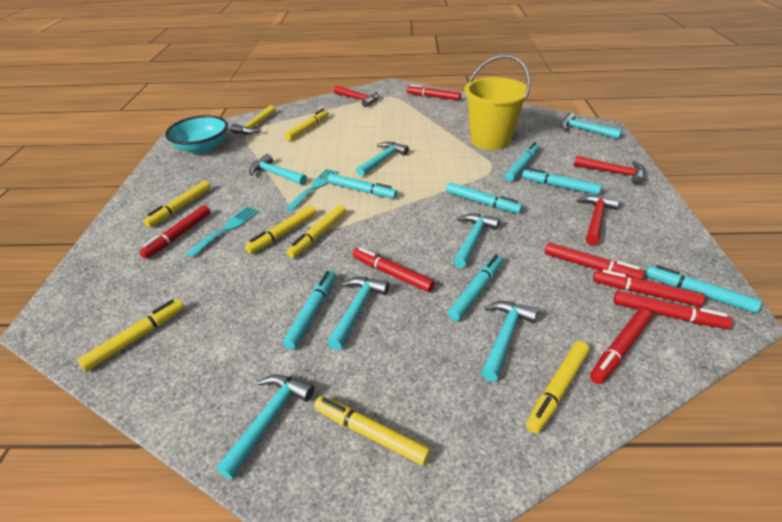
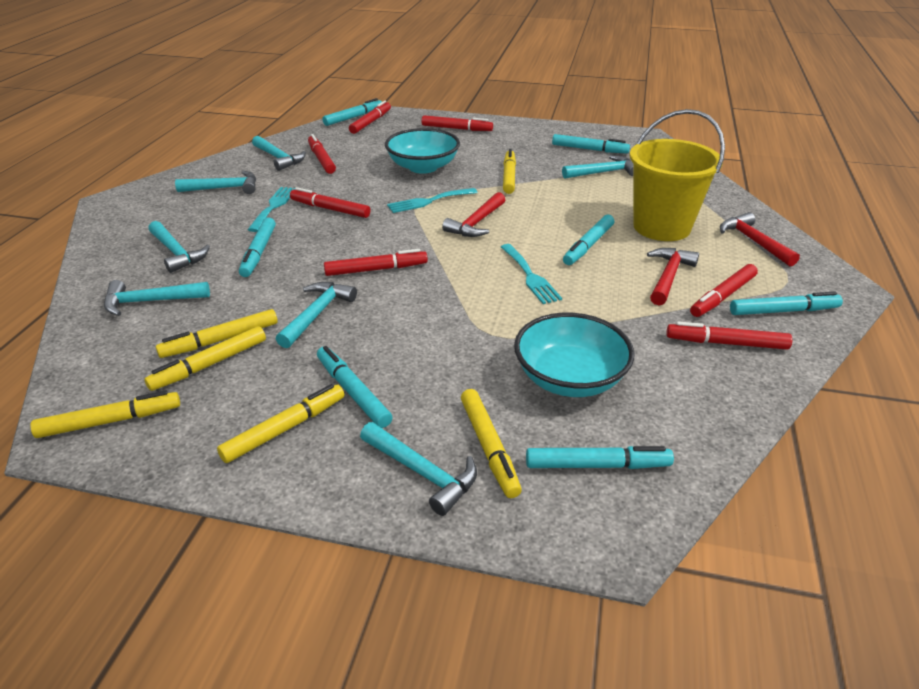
turquoise bowl: 1 -> 2
turquoise fork: 2 -> 3
yellow hammer: 1 -> 0
yellow marker: 7 -> 6

